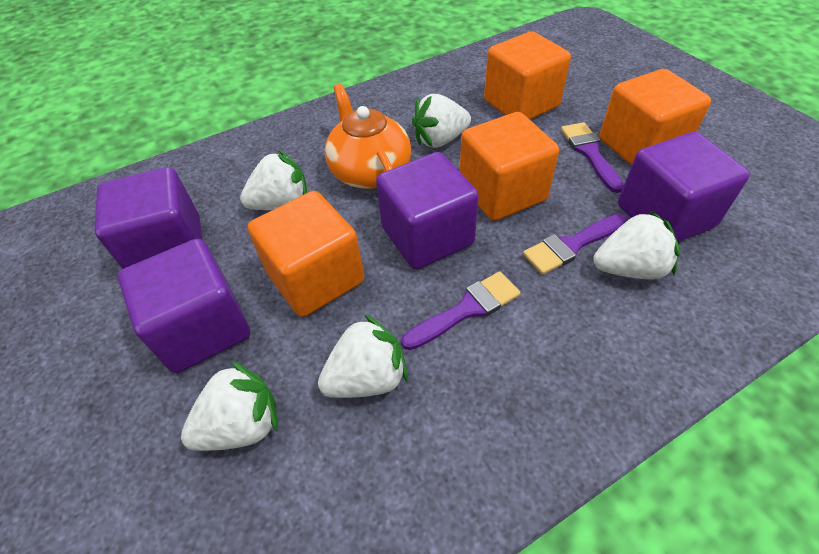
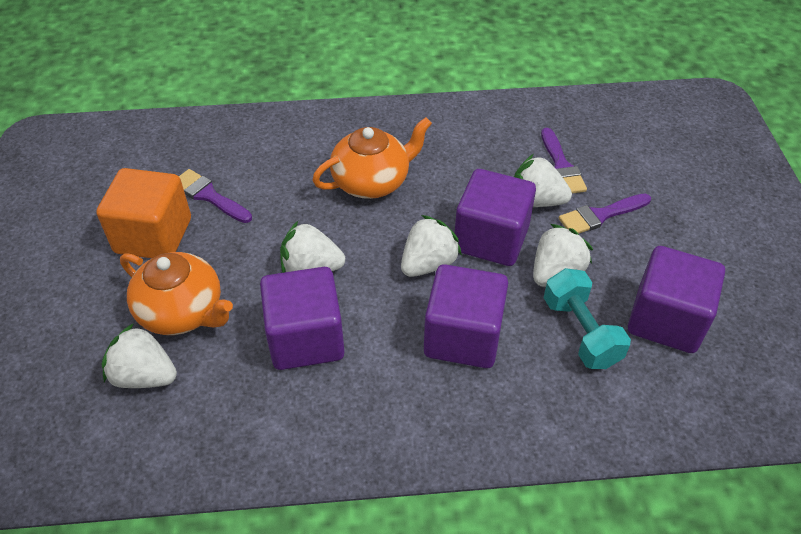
orange cube: 4 -> 1
orange teapot: 1 -> 2
turquoise dumbbell: 0 -> 1

